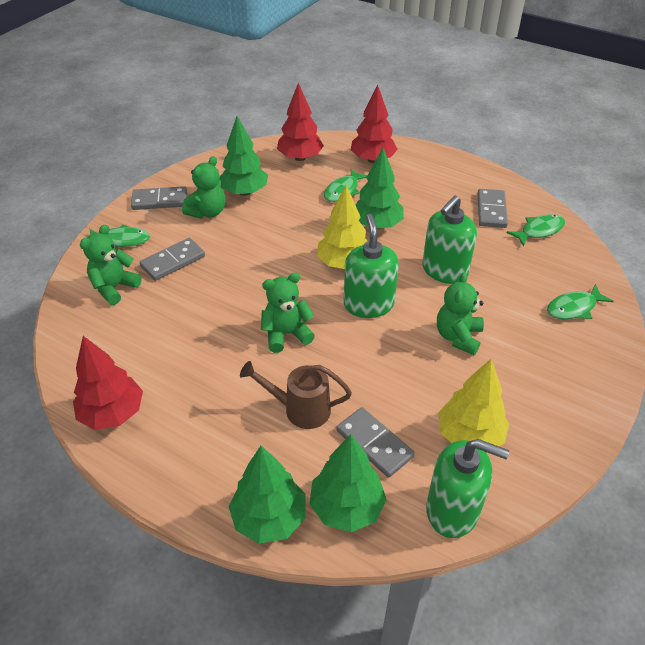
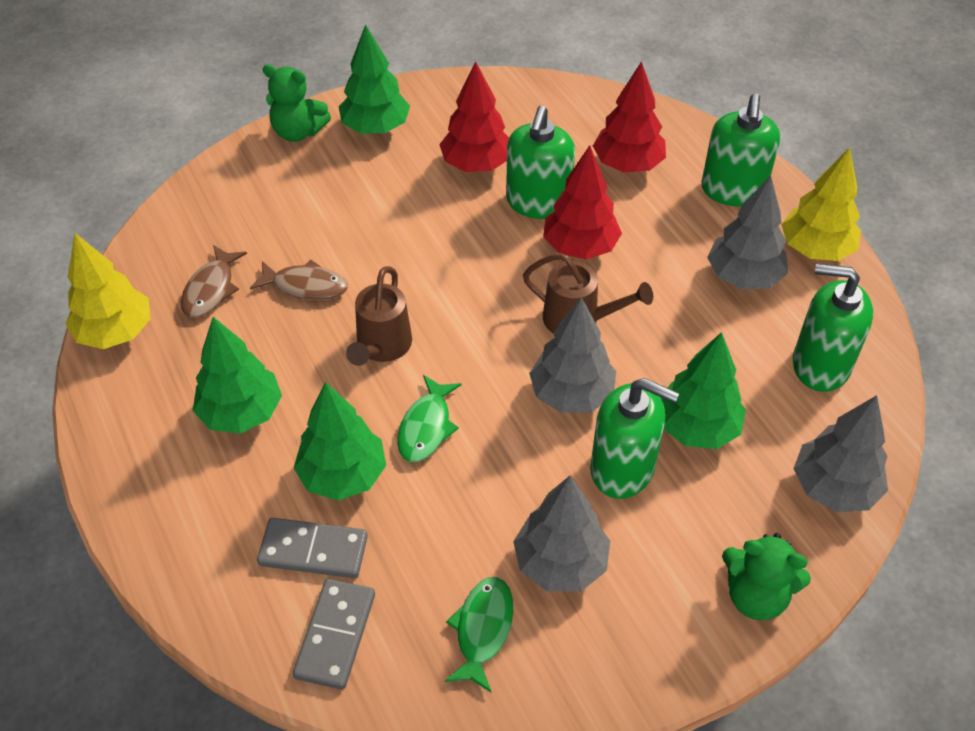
brown fish: 0 -> 2
brown watering can: 1 -> 2
green fish: 4 -> 2
green soap dispenser: 3 -> 4
green teddy bear: 4 -> 2
grey domino: 4 -> 2
grey tree: 0 -> 4

